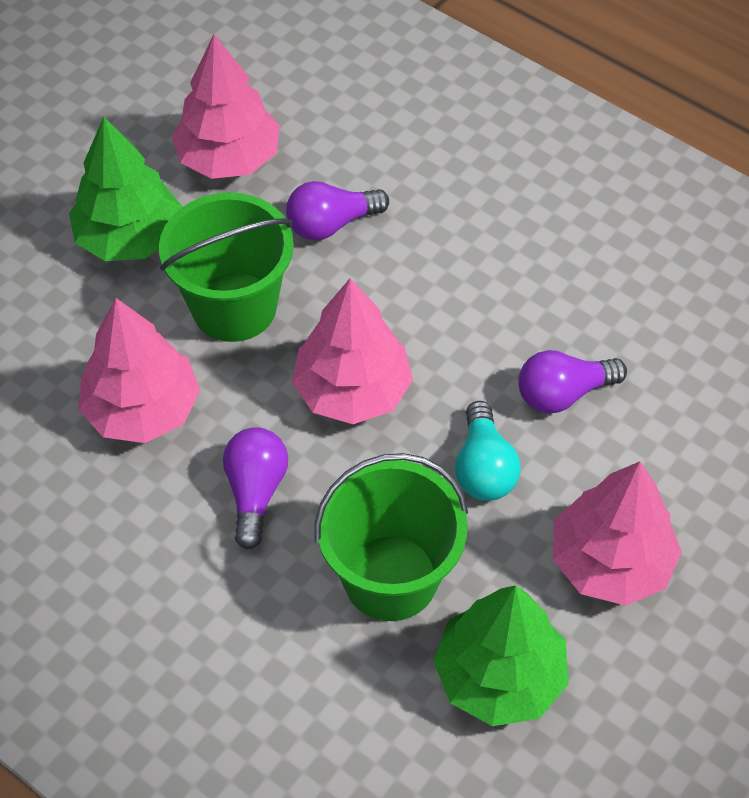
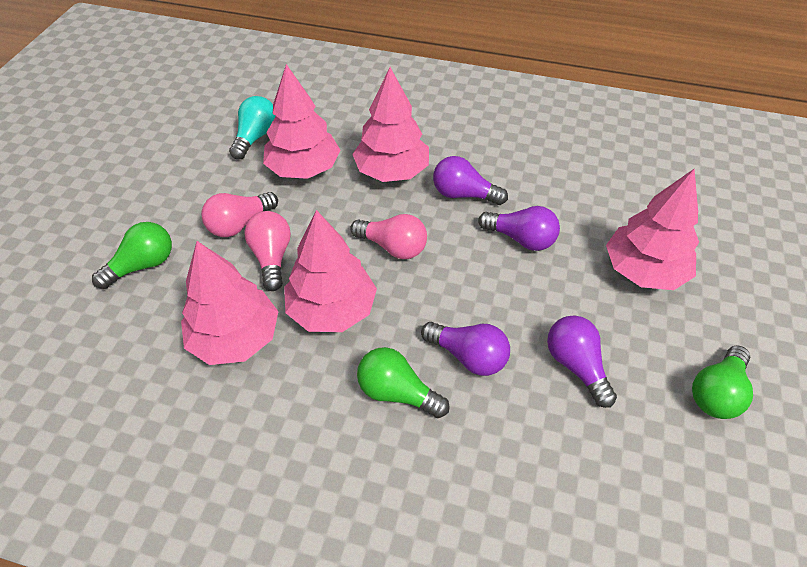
green bucket: 2 -> 0
green light bulb: 0 -> 3
green tree: 2 -> 0
pink light bulb: 0 -> 3
pink tree: 4 -> 5
purple light bulb: 3 -> 4

